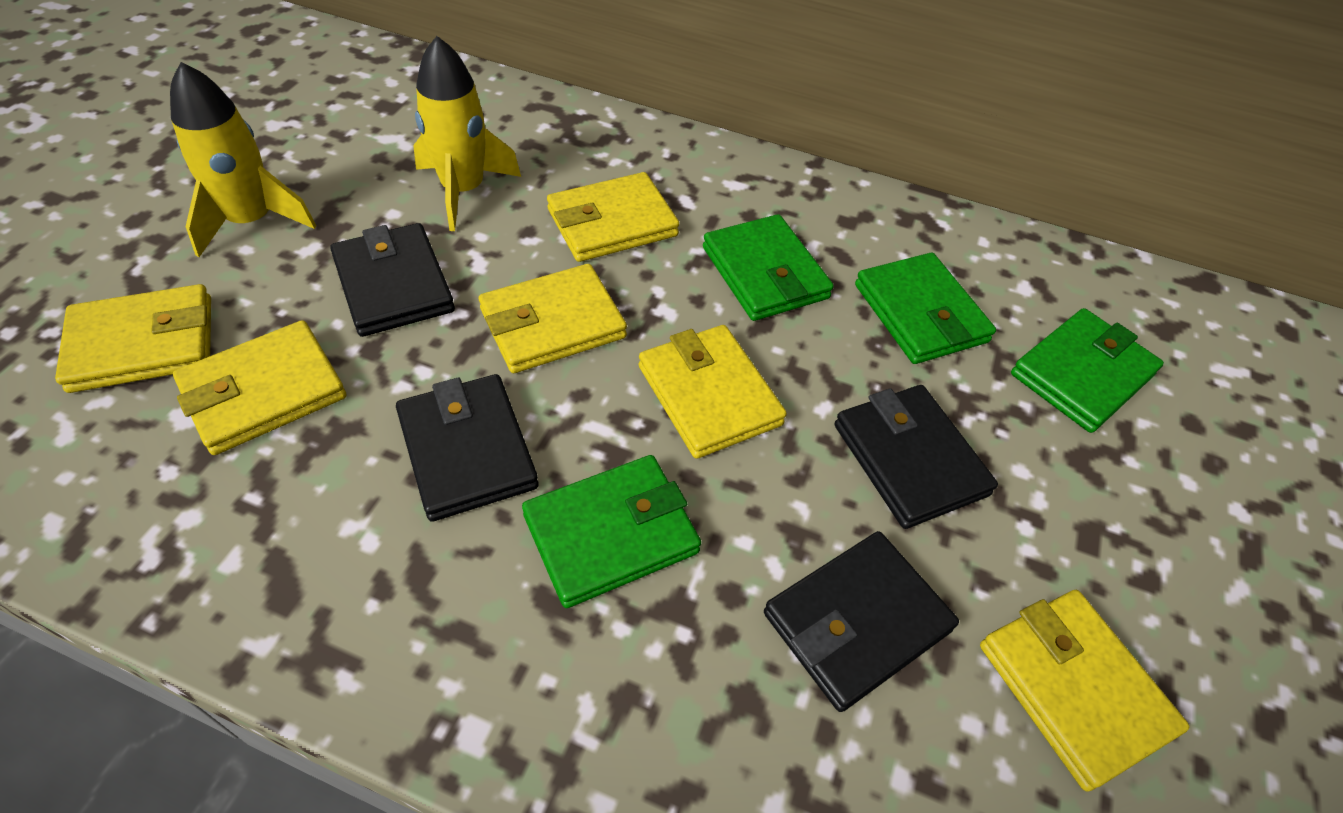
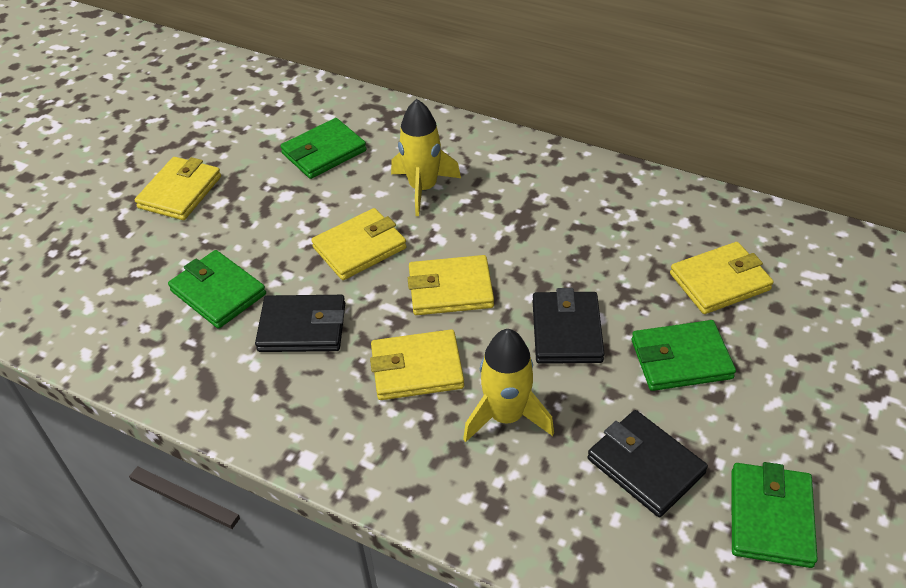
black wallet: 4 -> 3
yellow wallet: 6 -> 5

